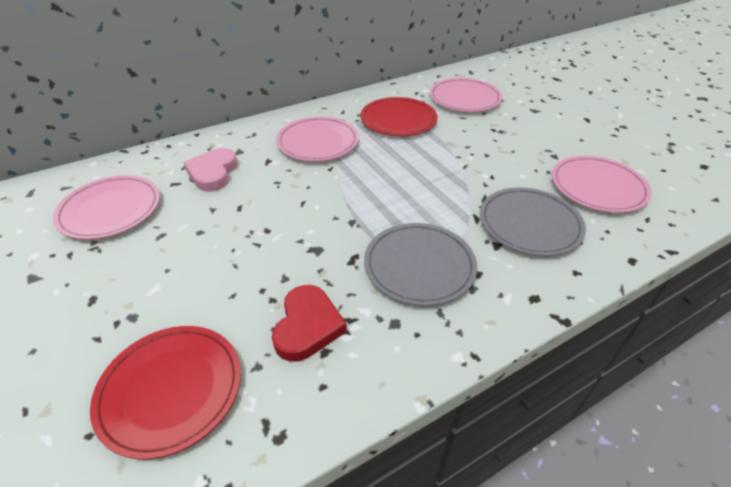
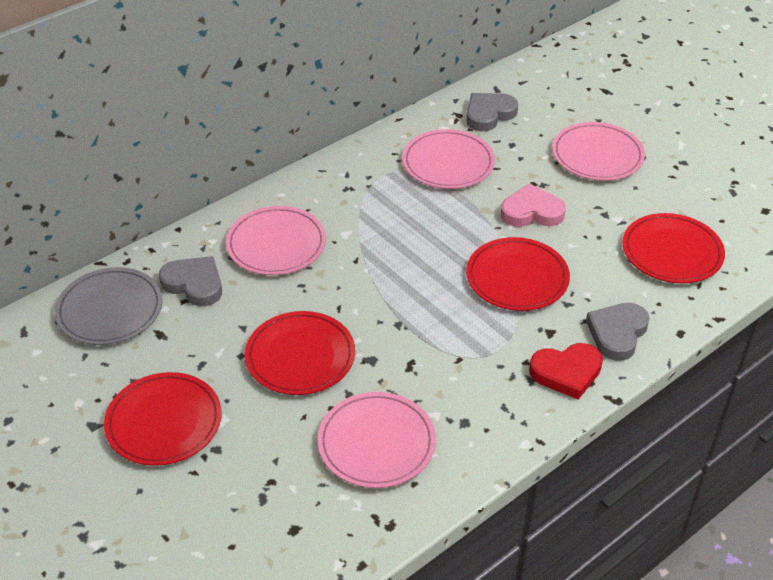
grey heart: 0 -> 3
grey plate: 2 -> 1
red plate: 2 -> 4

